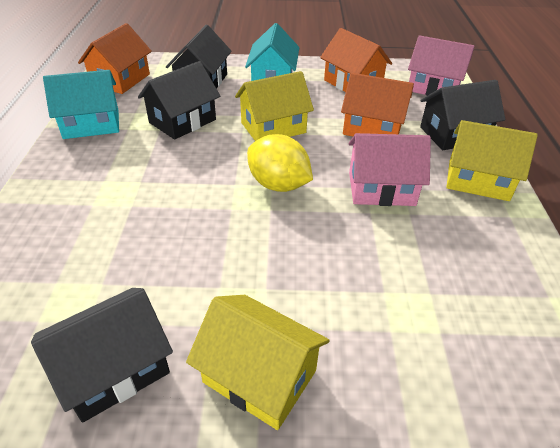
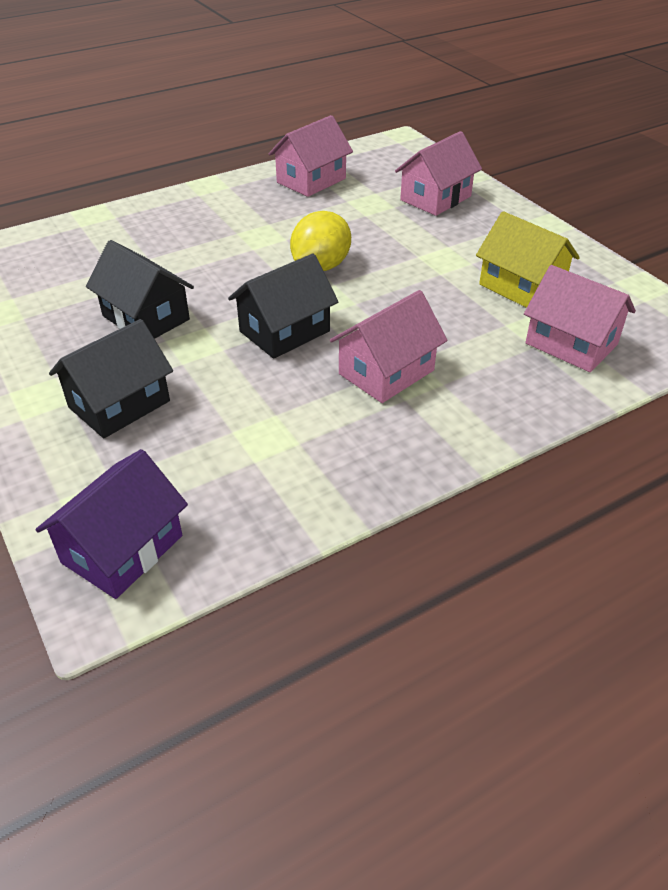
black house: 4 -> 3
orange house: 3 -> 0
pink house: 2 -> 4
purple house: 0 -> 1
turquoise house: 2 -> 0
yellow house: 3 -> 1

